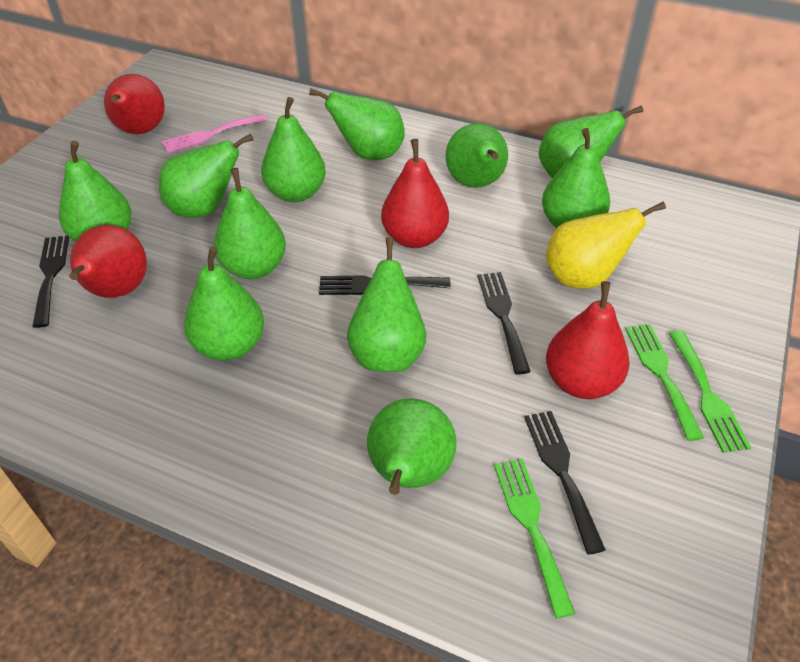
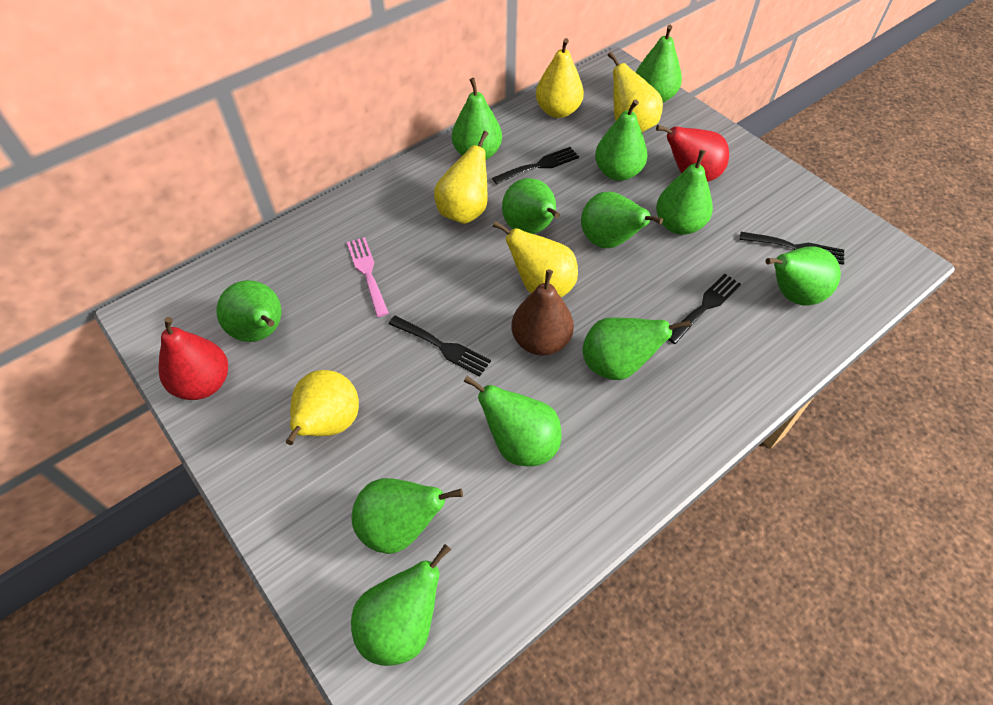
brown pear: 0 -> 1
green fork: 3 -> 0
green pear: 11 -> 12
red pear: 4 -> 2
yellow pear: 1 -> 5

